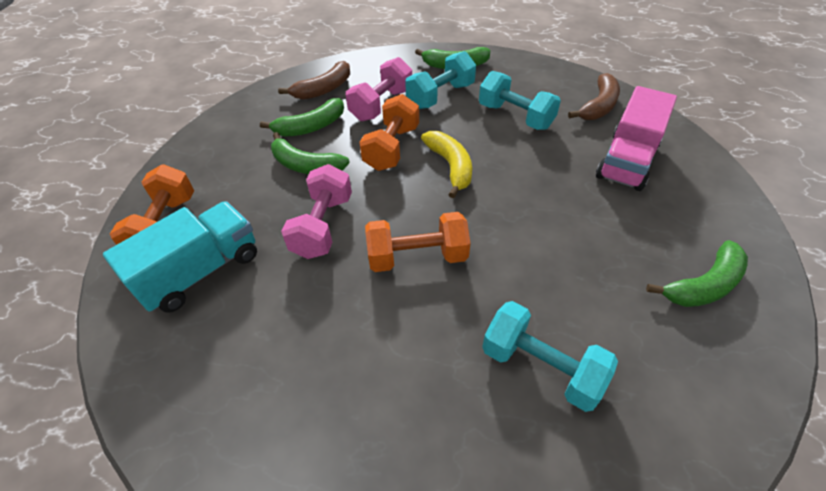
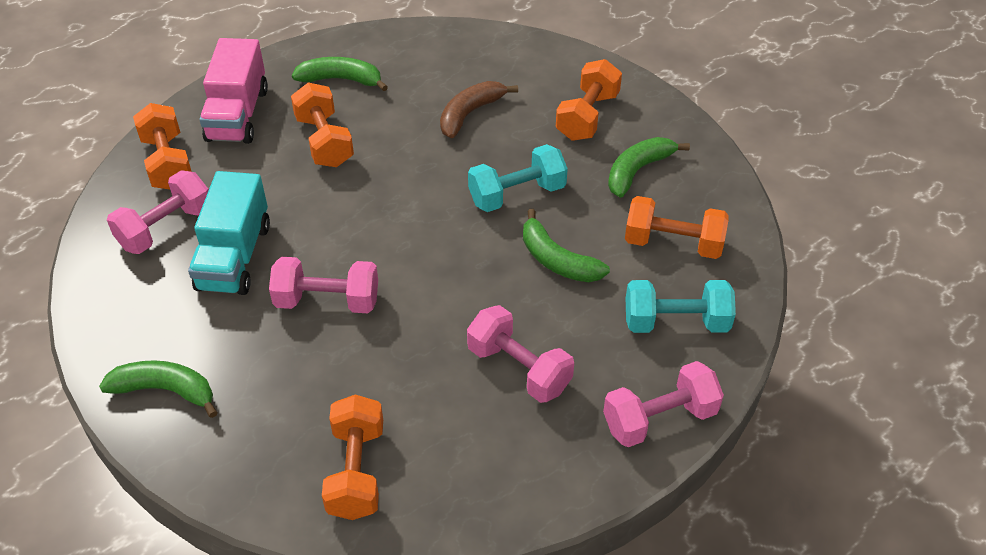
brown banana: 2 -> 1
orange dumbbell: 3 -> 5
pink dumbbell: 2 -> 4
turquoise dumbbell: 3 -> 2
yellow banana: 1 -> 0

